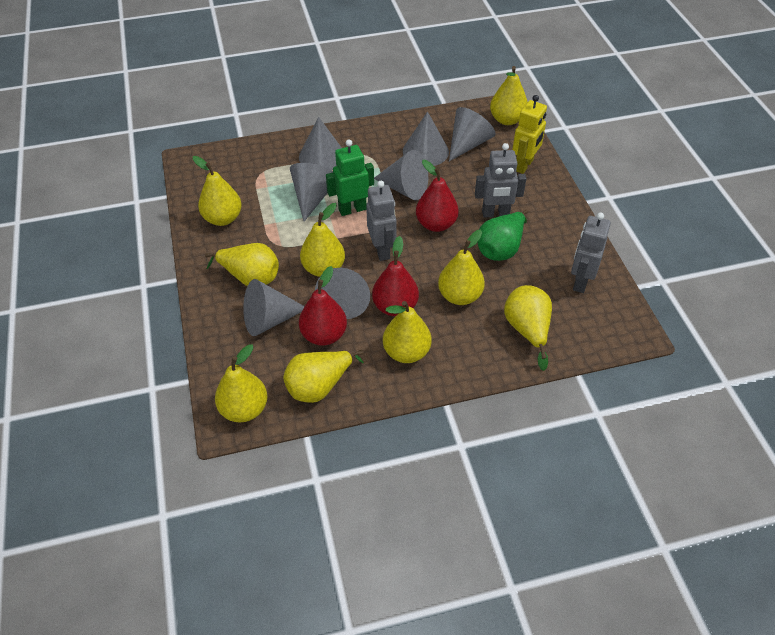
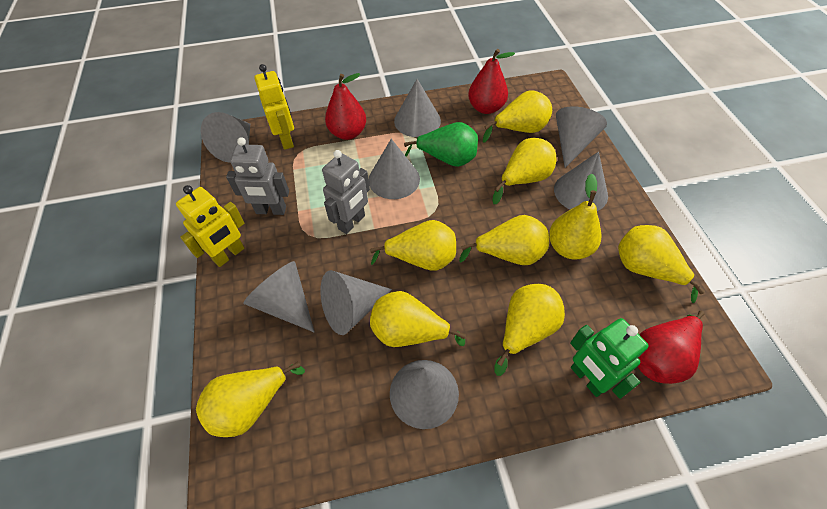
grey cone: 7 -> 8
grey robot: 3 -> 2
yellow robot: 1 -> 2

